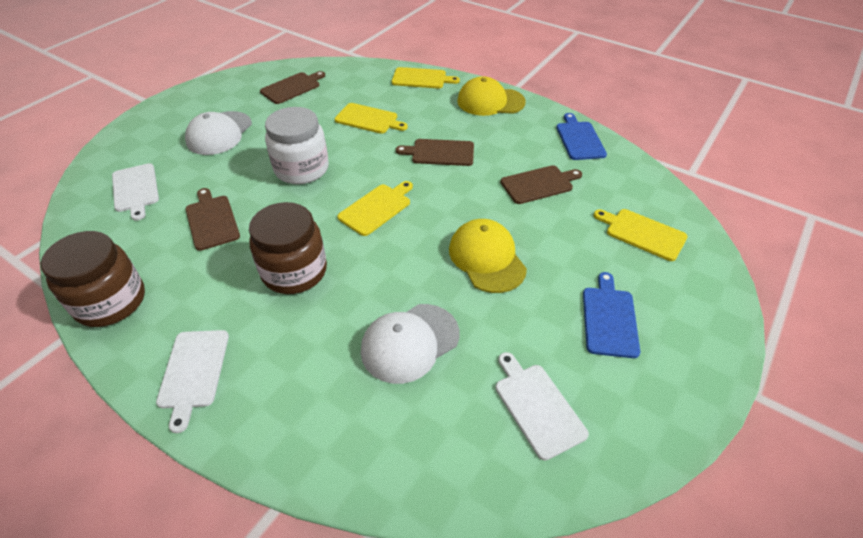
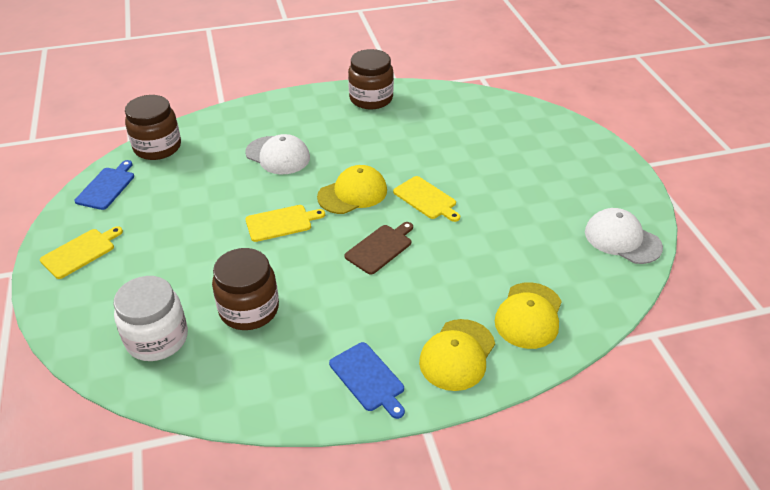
brown cutting board: 4 -> 1
brown jar: 2 -> 3
white cutting board: 3 -> 0
yellow cap: 2 -> 3
yellow cutting board: 4 -> 3

